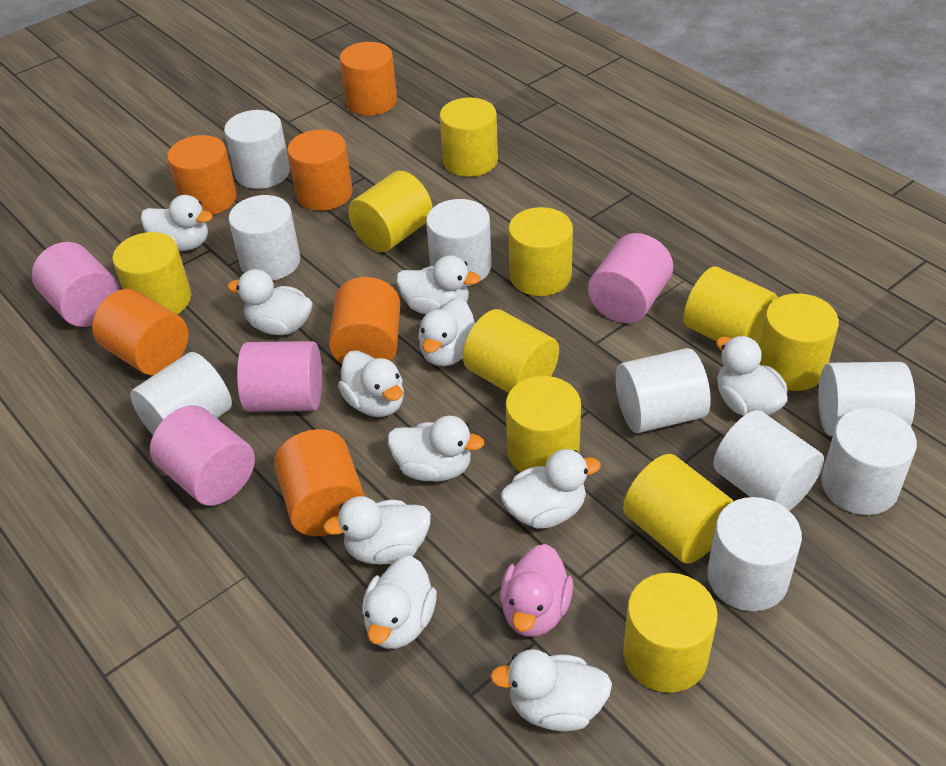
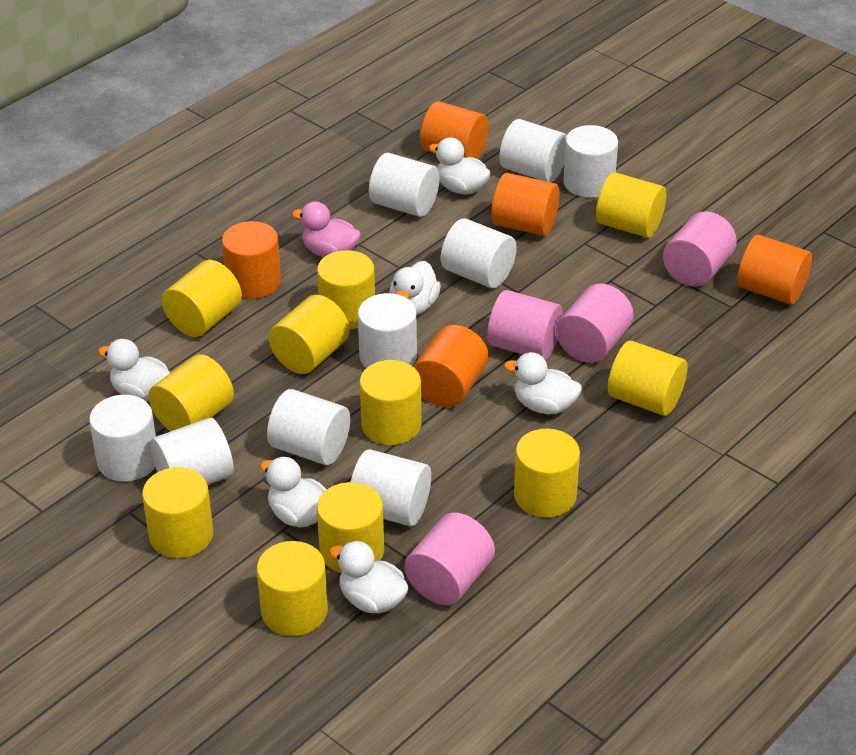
orange cylinder: 6 -> 5
white duck: 11 -> 6
yellow cylinder: 10 -> 11

